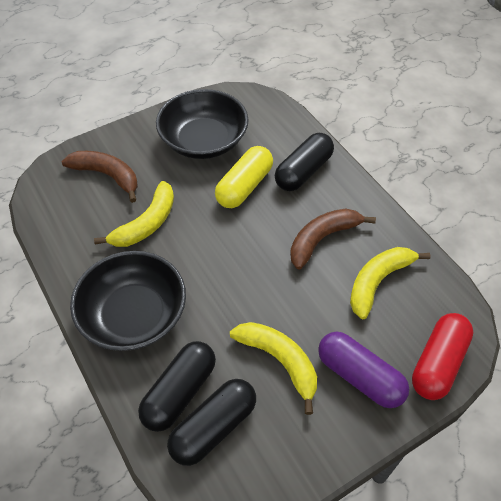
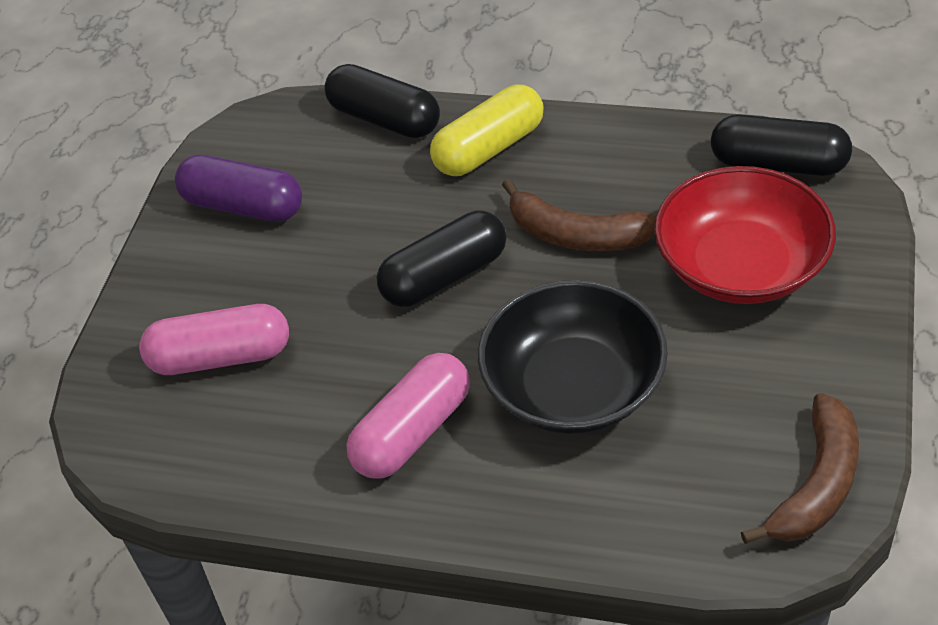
black bowl: 2 -> 1
pink capsule: 0 -> 2
red bowl: 0 -> 1
red capsule: 1 -> 0
yellow banana: 3 -> 0

